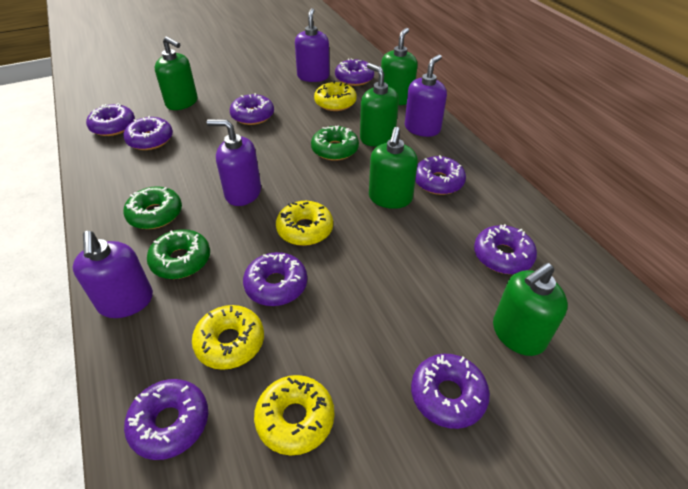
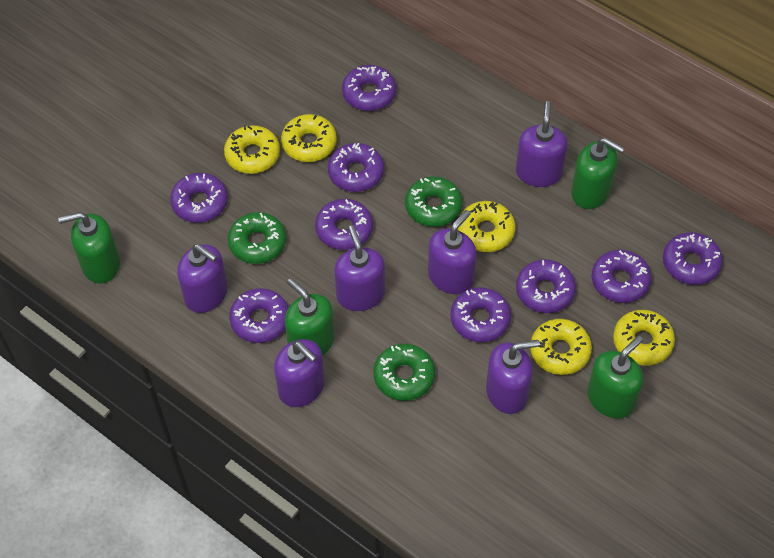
green soap dispenser: 5 -> 4
purple soap dispenser: 4 -> 6
yellow donut: 4 -> 5

